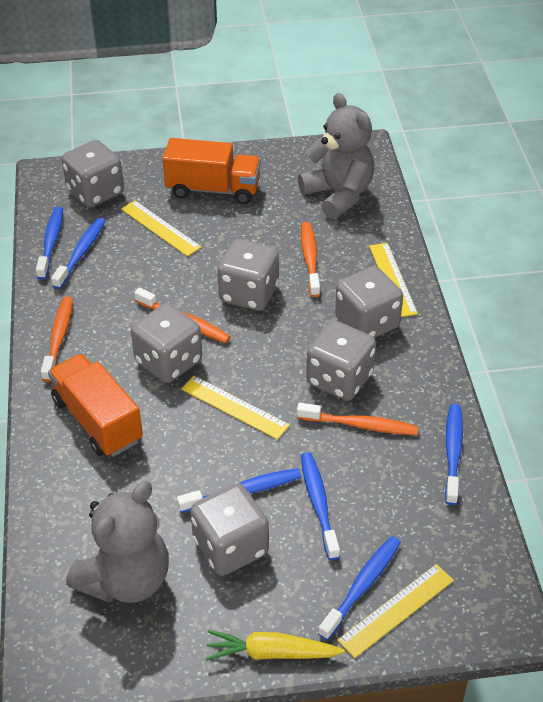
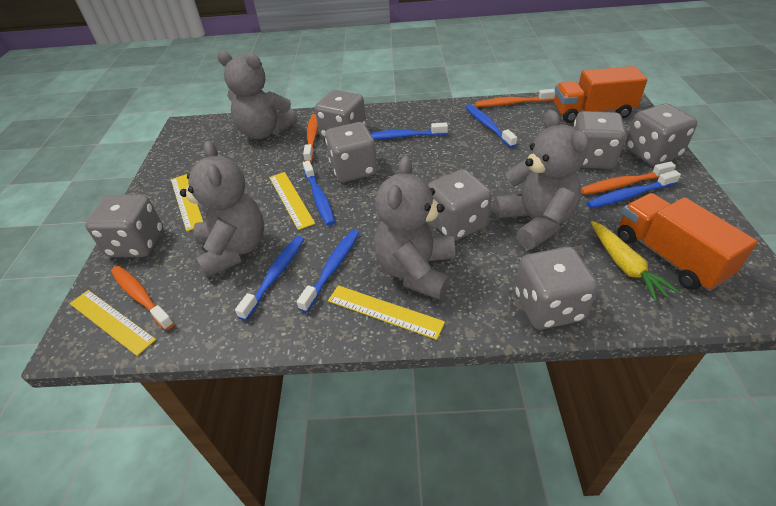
grey dice: 6 -> 7
grey teddy bear: 2 -> 4

